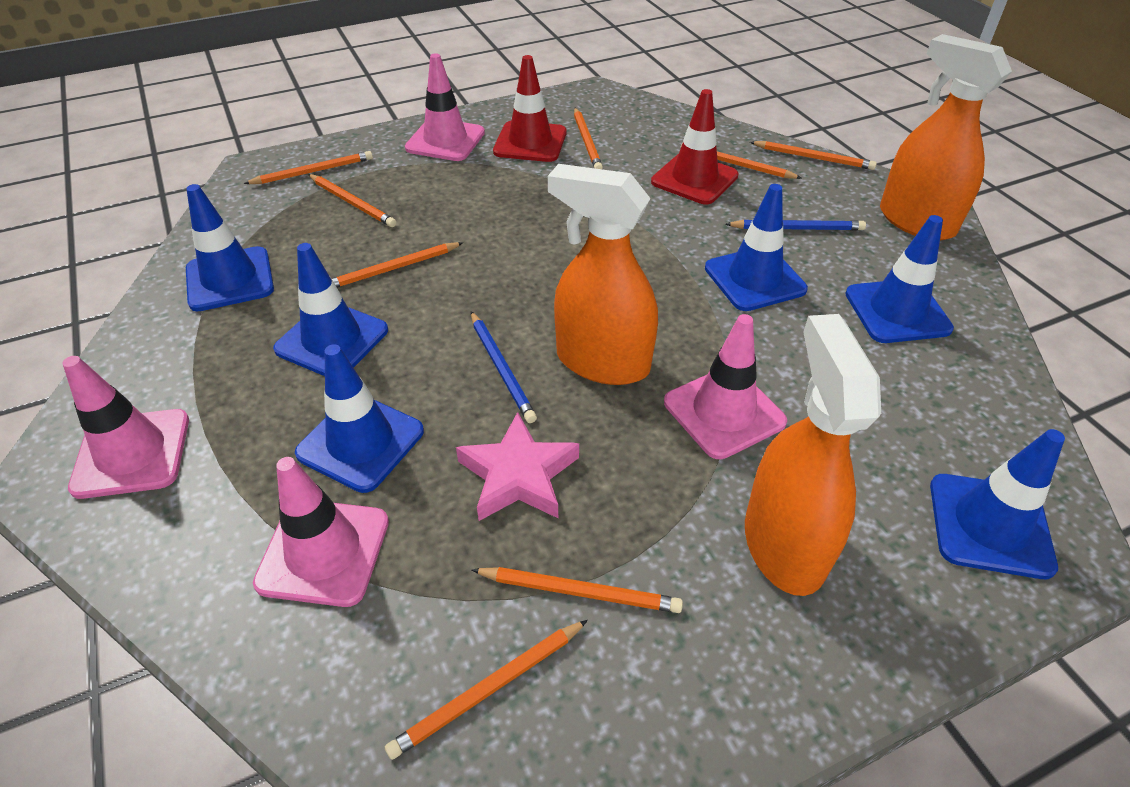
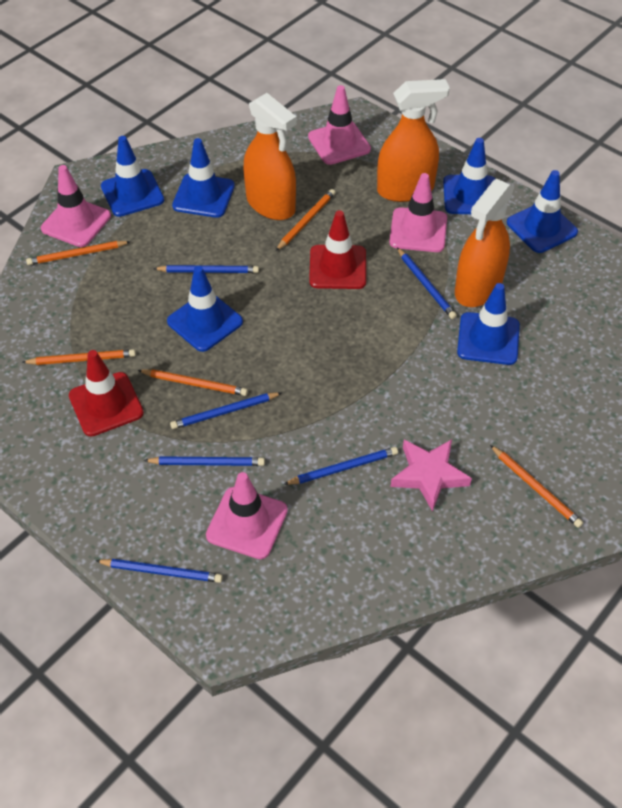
blue pencil: 2 -> 6
orange pencil: 8 -> 5

